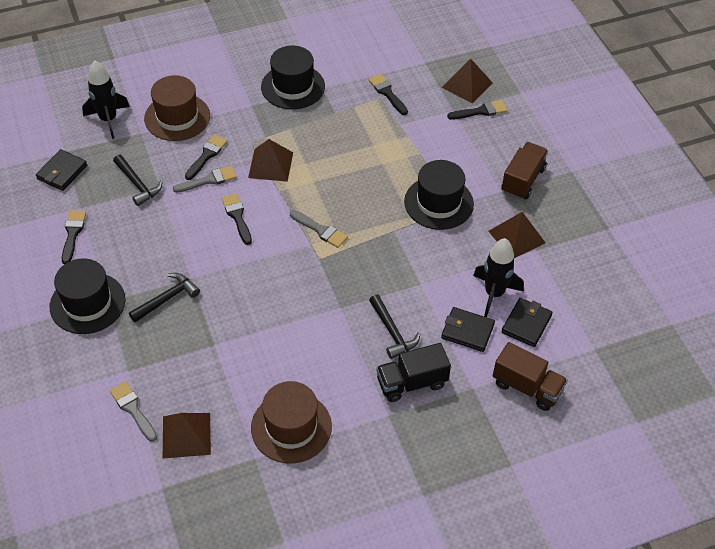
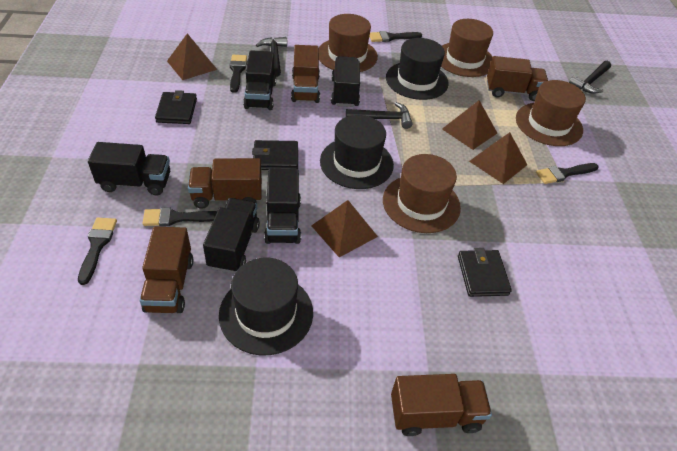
black rocket: 2 -> 0
black truck: 1 -> 5
brown hat: 2 -> 4
brown truck: 2 -> 5
grey brush: 3 -> 0

